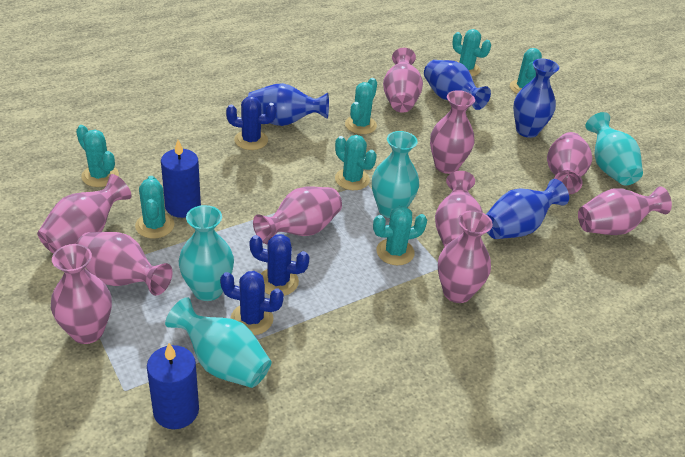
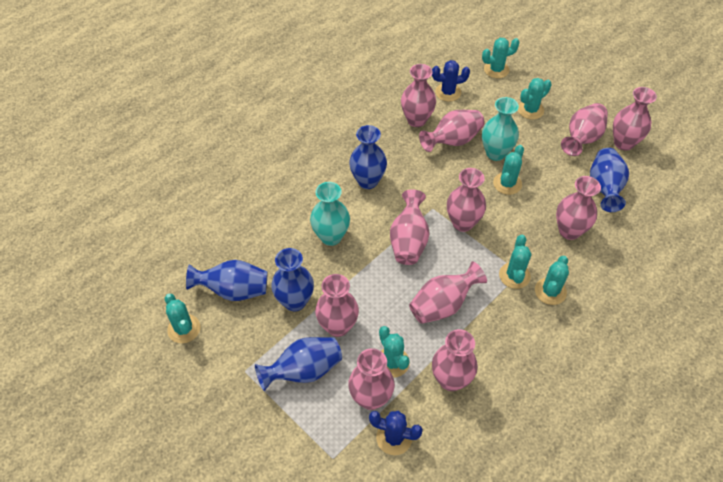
blue cactus: 3 -> 2
blue candle: 2 -> 0
blue vase: 4 -> 5
pink vase: 10 -> 11
turquoise vase: 4 -> 2

